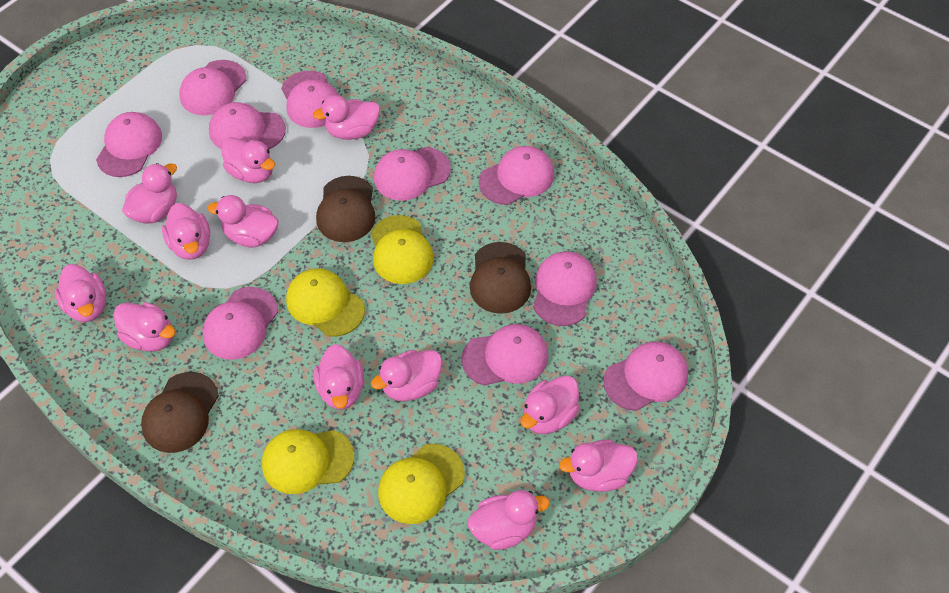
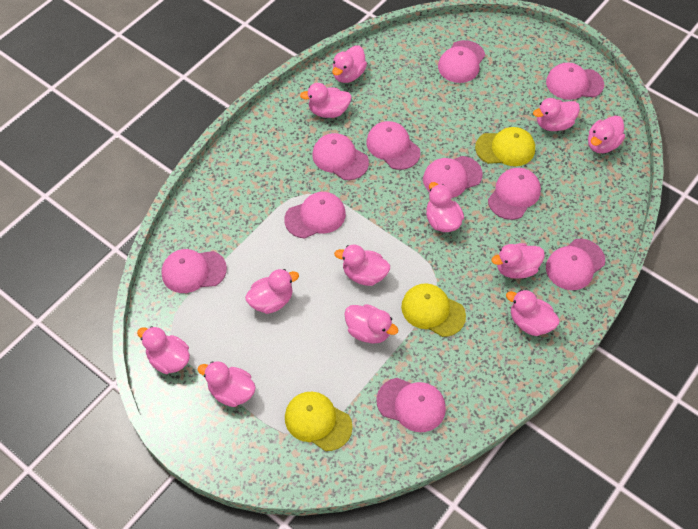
brown cap: 3 -> 0
yellow cap: 4 -> 3

